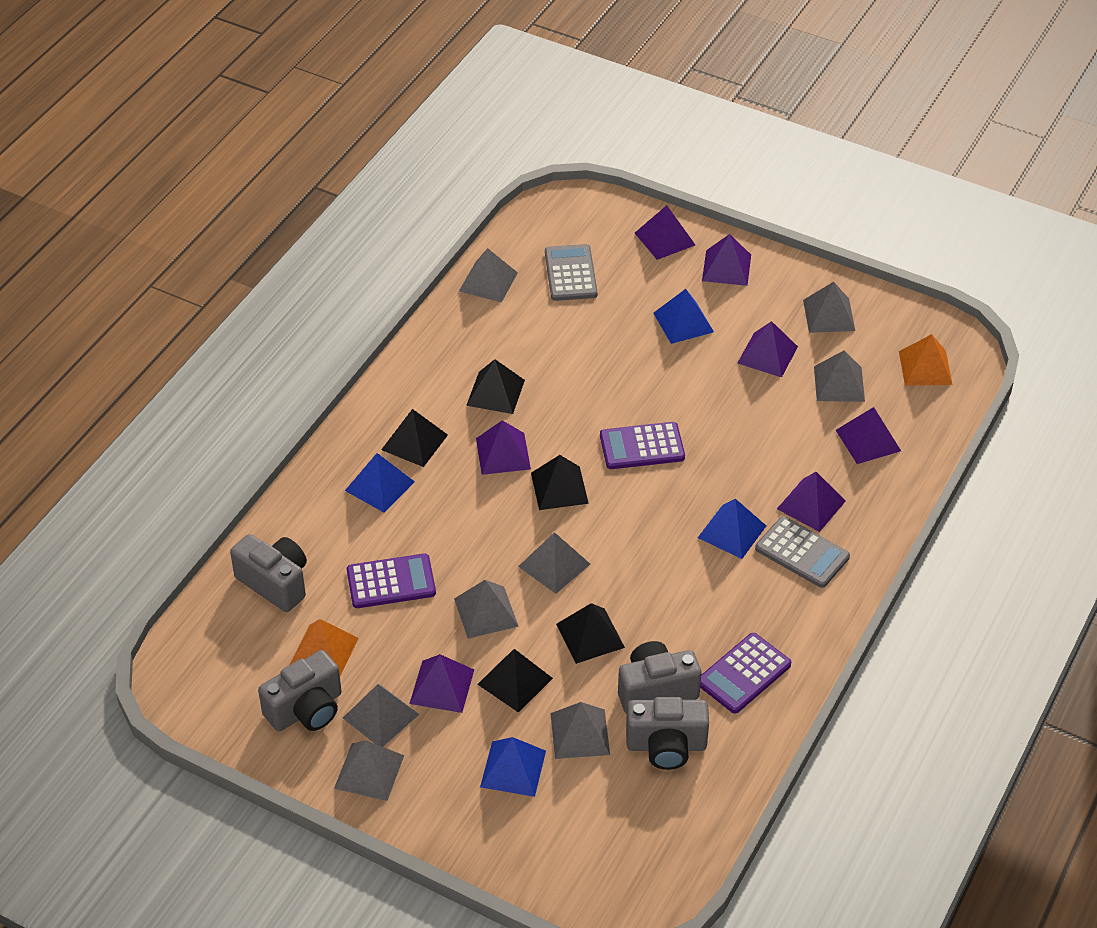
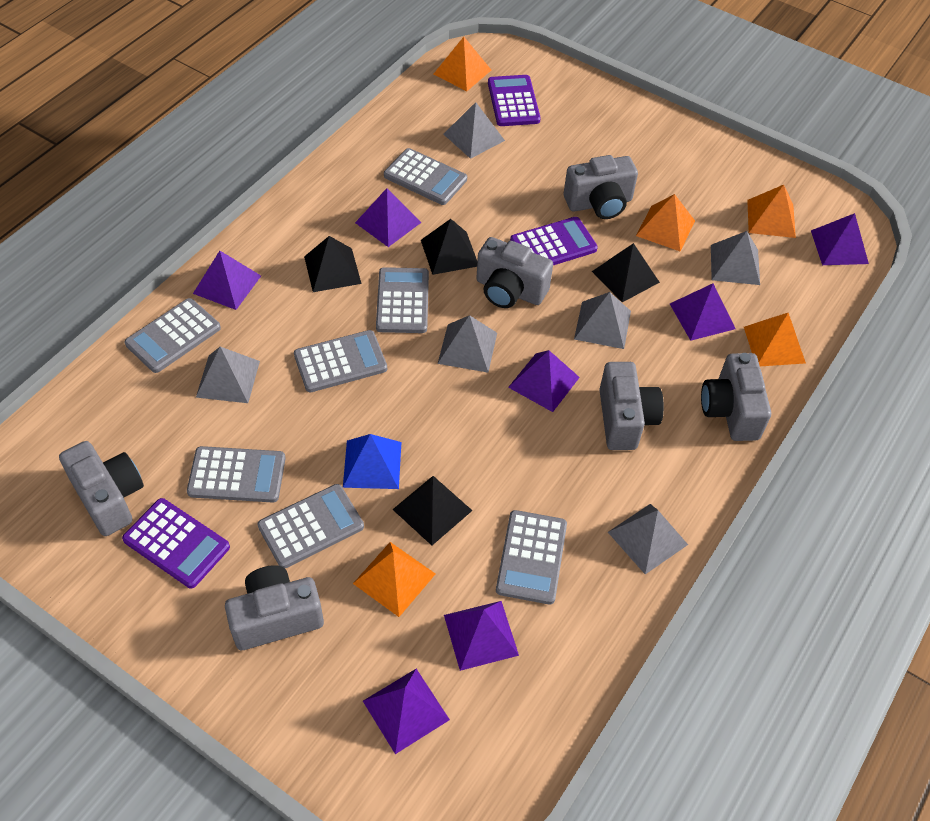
black pyramid: 5 -> 4
blue pyramid: 4 -> 1
grey calculator: 2 -> 7
grey camera: 4 -> 6
grey pyramid: 8 -> 6
orange pyramid: 2 -> 5

